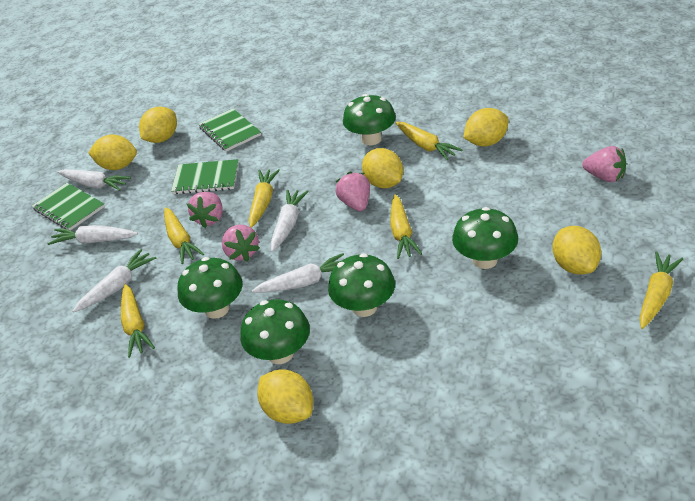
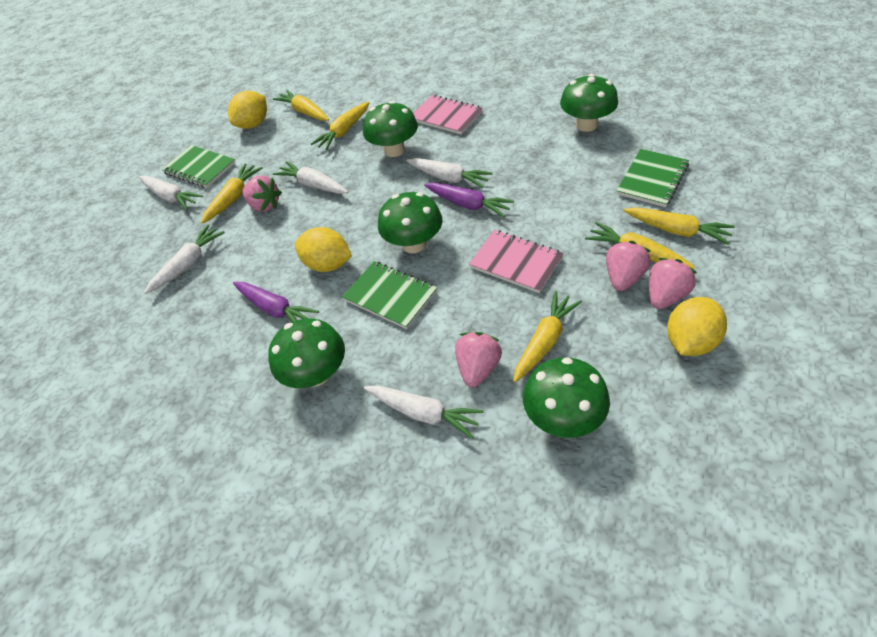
pink notebook: 0 -> 2
purple carrot: 0 -> 2
yellow lemon: 6 -> 3

